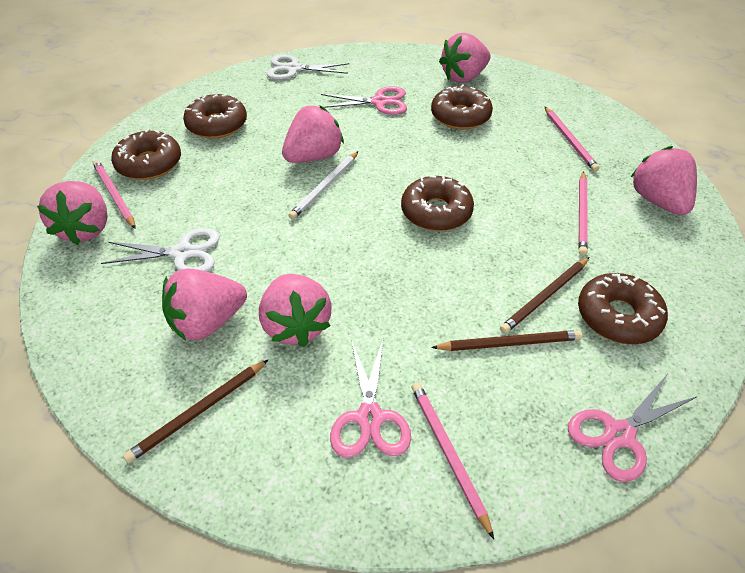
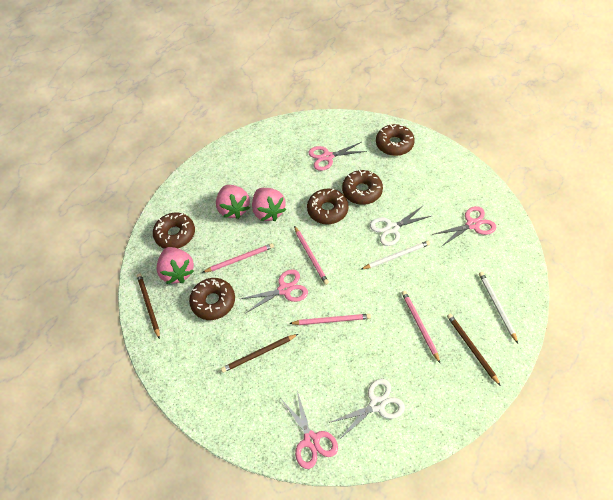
pink scissors: 3 -> 4
pink strawberry: 6 -> 3
white pencil: 1 -> 2

